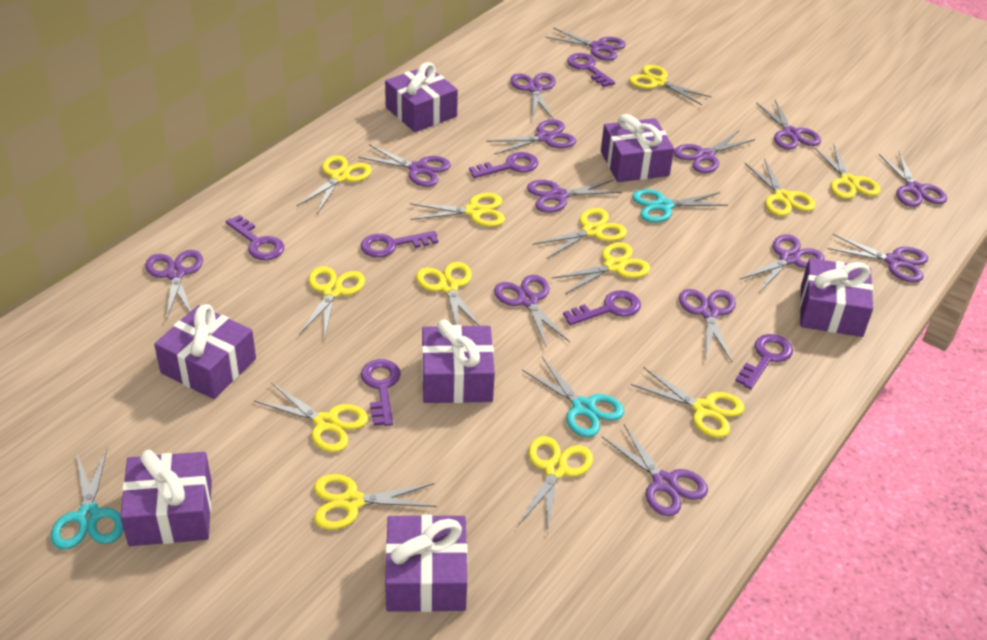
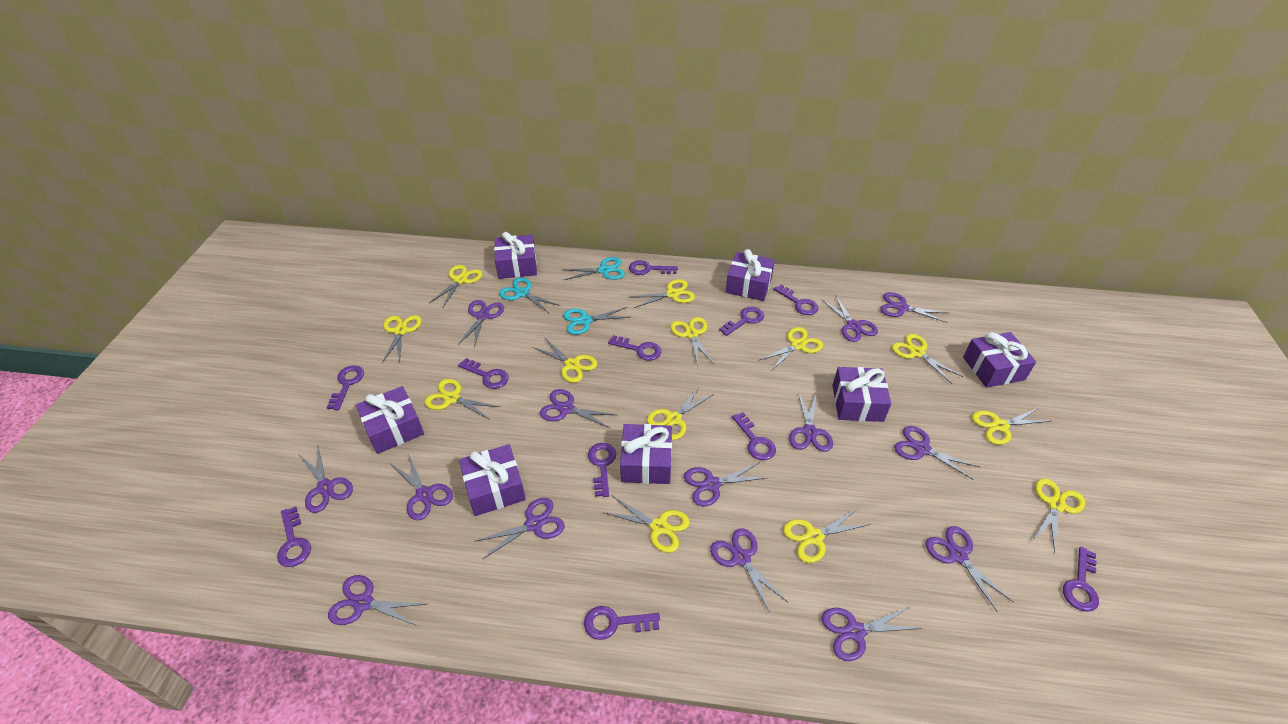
purple key: 7 -> 11

